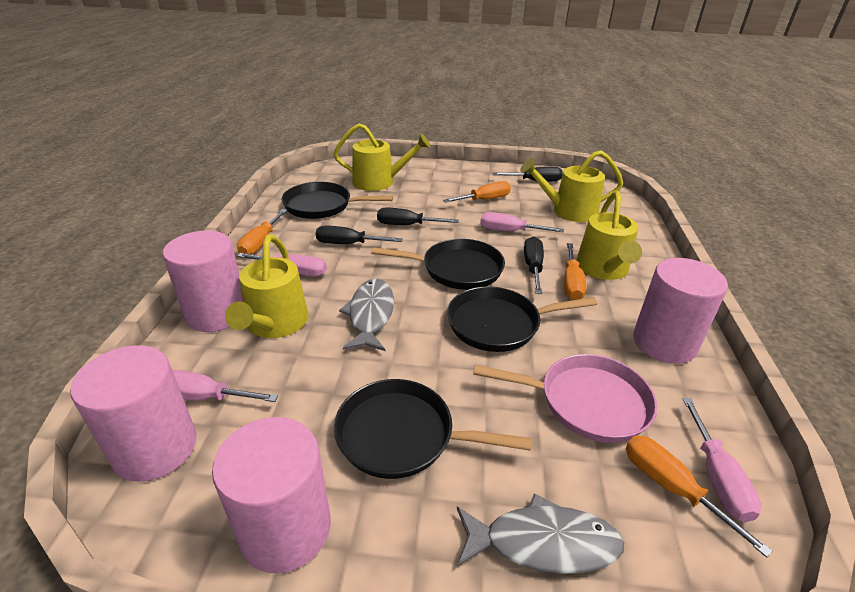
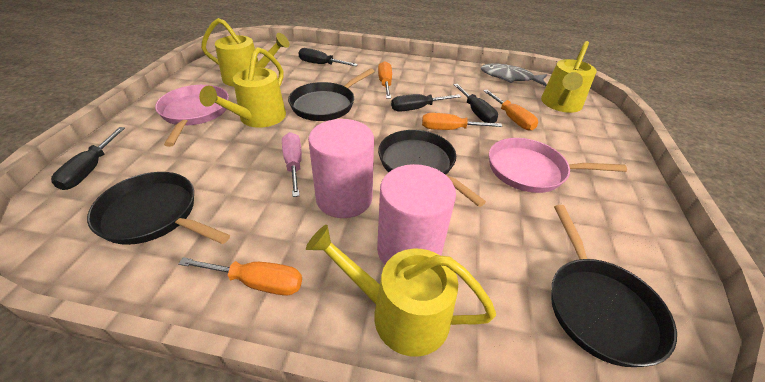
grey fish: 2 -> 1
pink cylinder: 4 -> 2
pink pan: 1 -> 2
pink screwdriver: 4 -> 1

